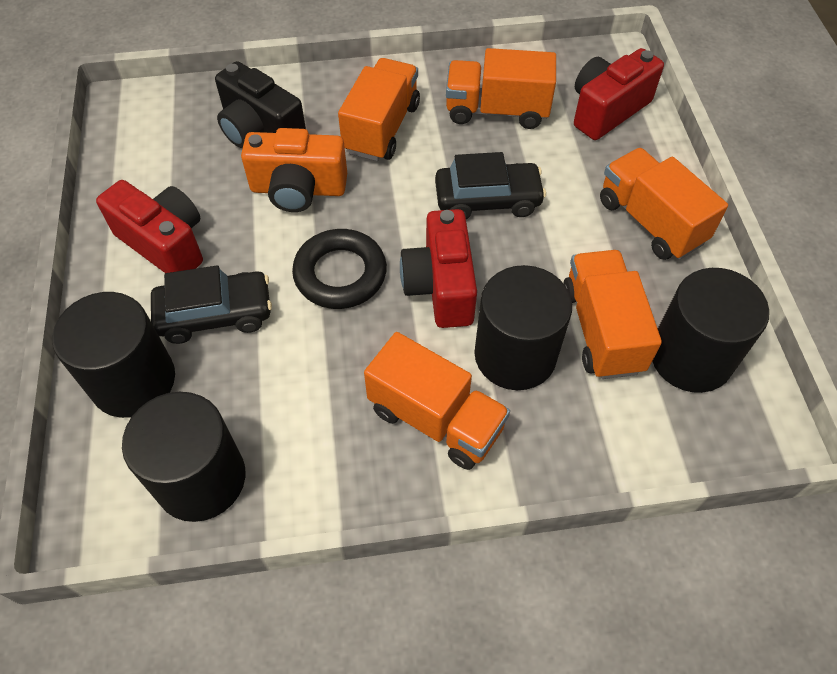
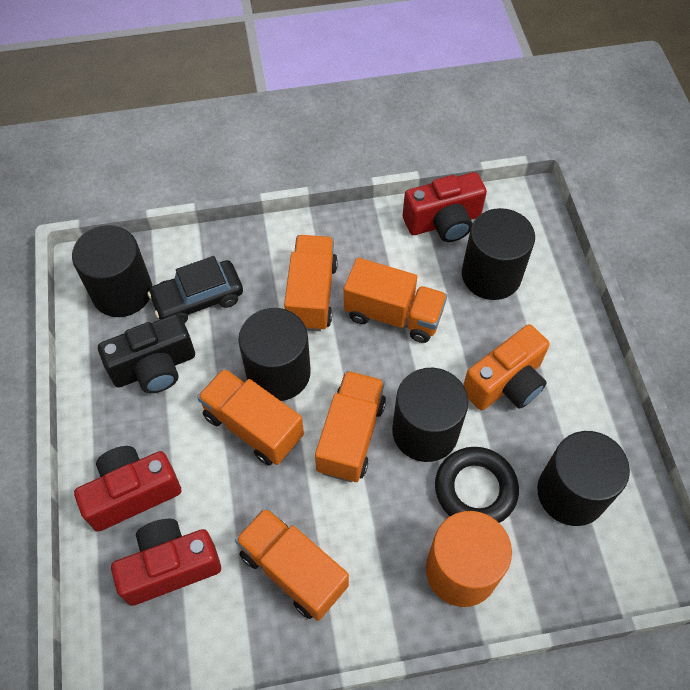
black car: 2 -> 1
black cylinder: 4 -> 5
orange cylinder: 0 -> 1

